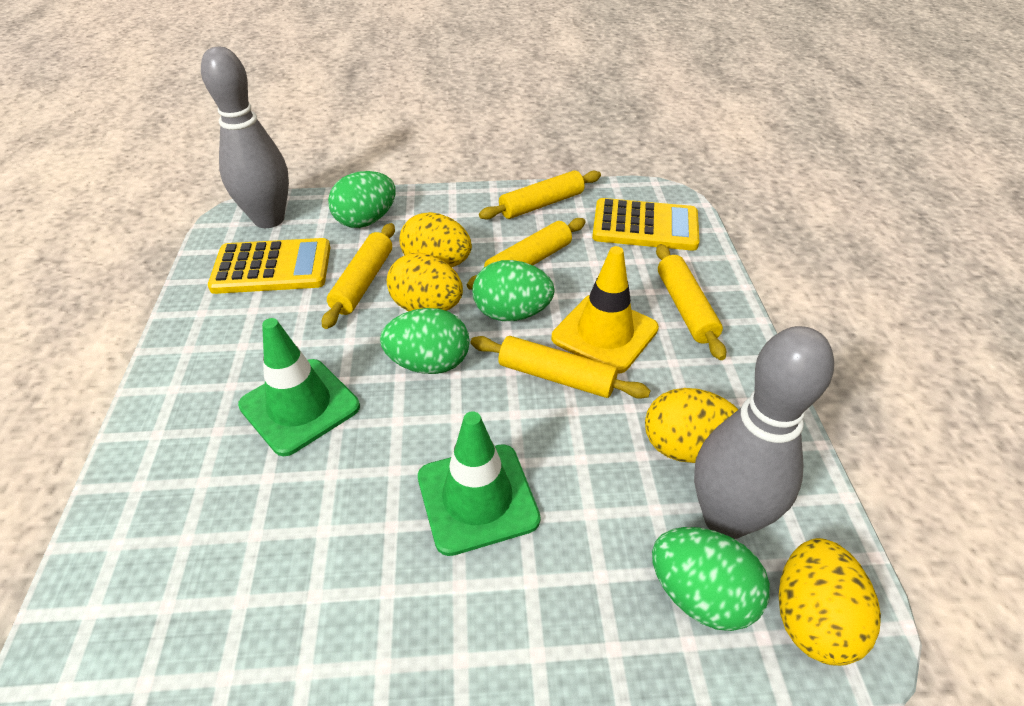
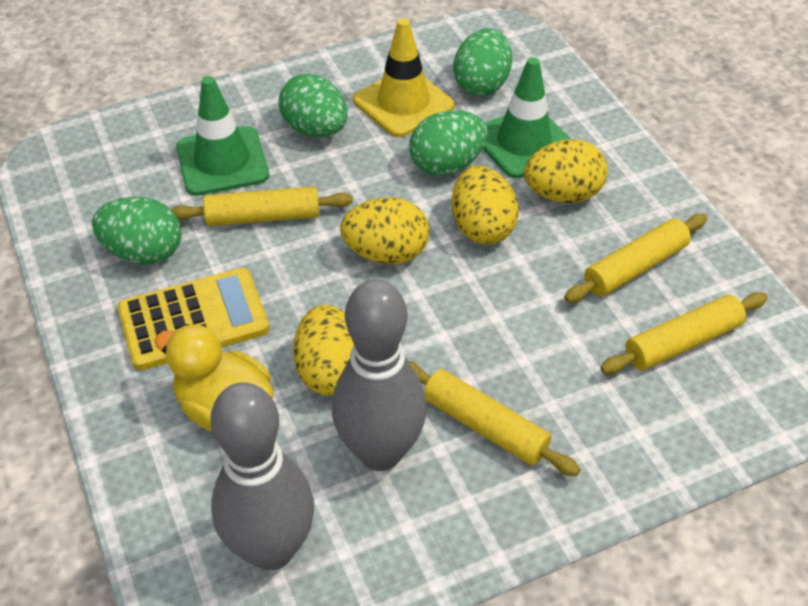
yellow calculator: 2 -> 1
yellow duck: 0 -> 1
yellow rolling pin: 5 -> 4

